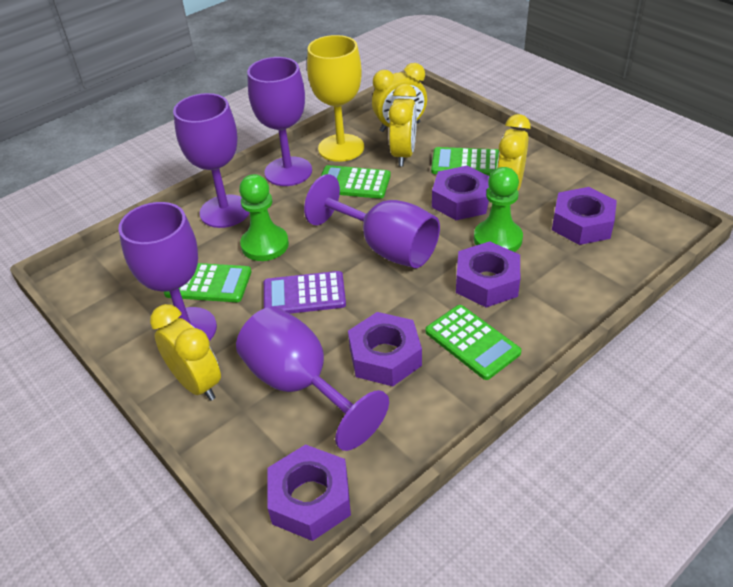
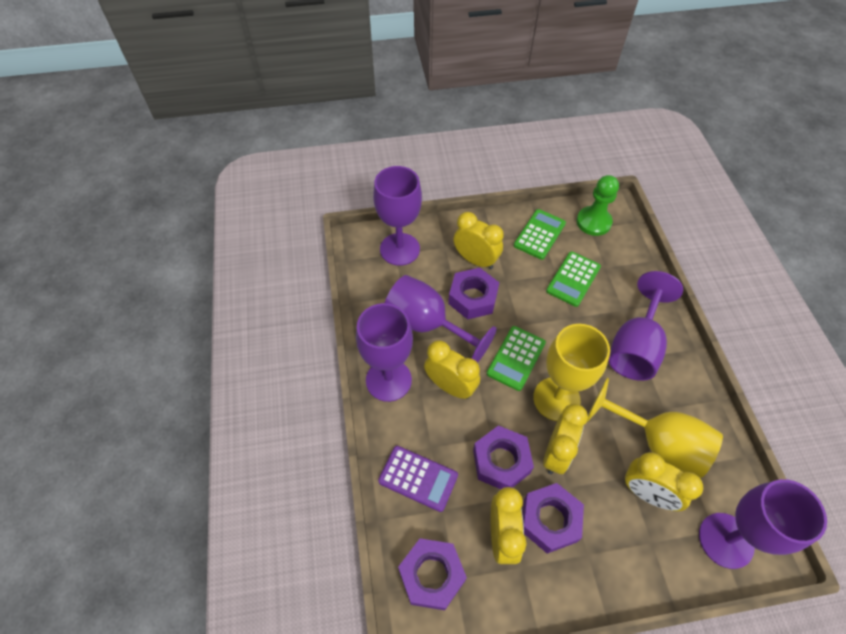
green calculator: 4 -> 3
green pawn: 2 -> 1
purple nut: 5 -> 4
yellow clock: 4 -> 5
yellow goblet: 1 -> 2

